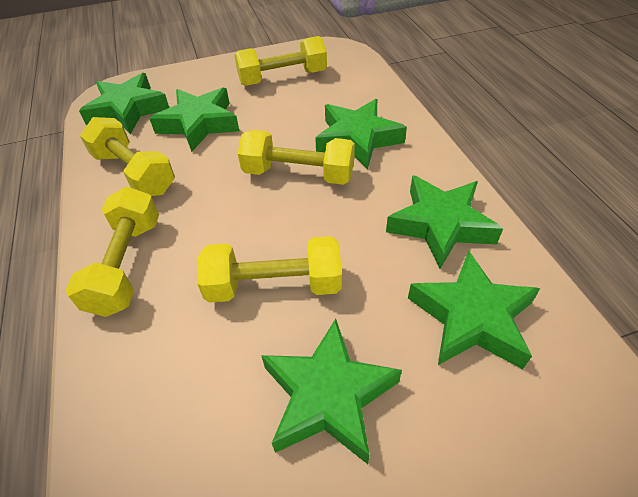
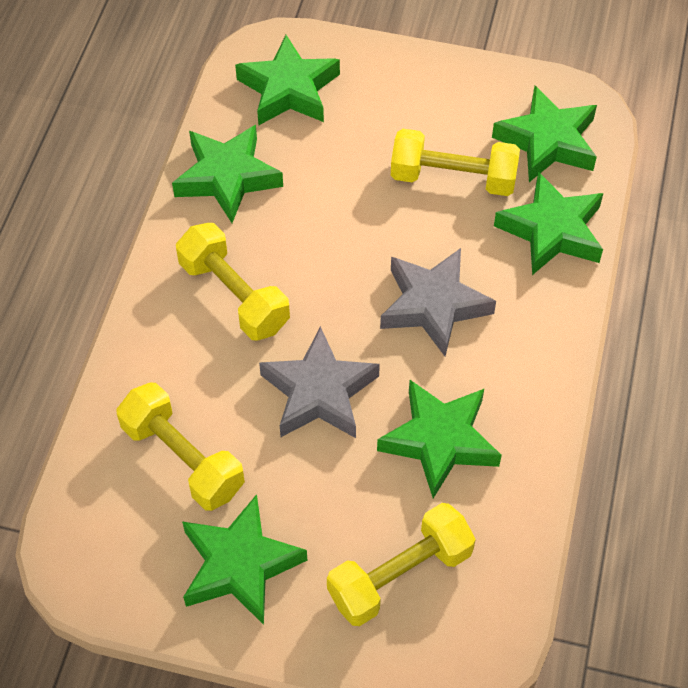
grey star: 0 -> 2
yellow dumbbell: 5 -> 4

